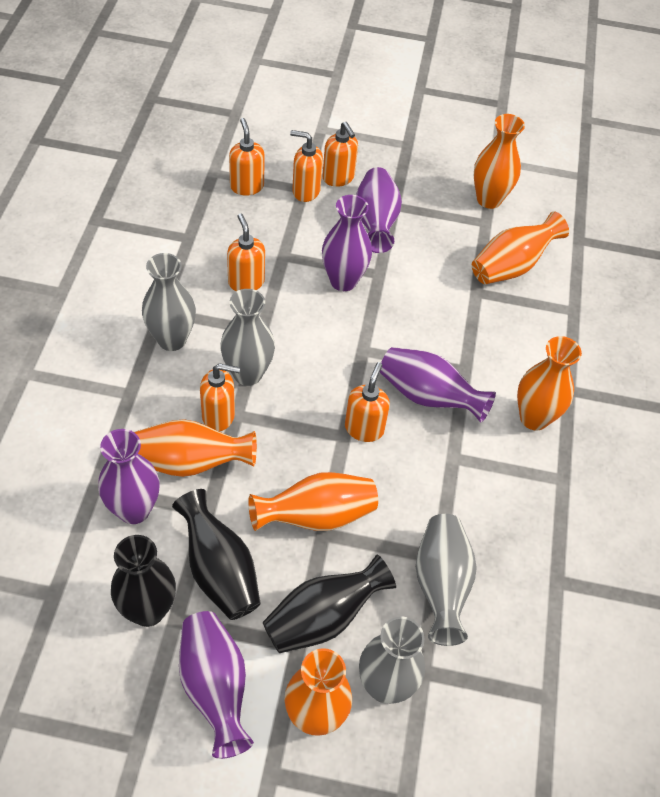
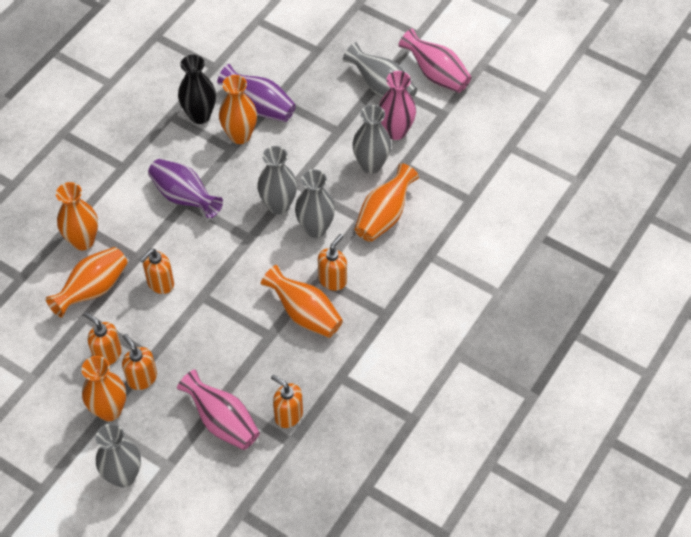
black vase: 3 -> 1
grey vase: 4 -> 5
orange soap dispenser: 6 -> 5
pink vase: 0 -> 3
purple vase: 5 -> 2

